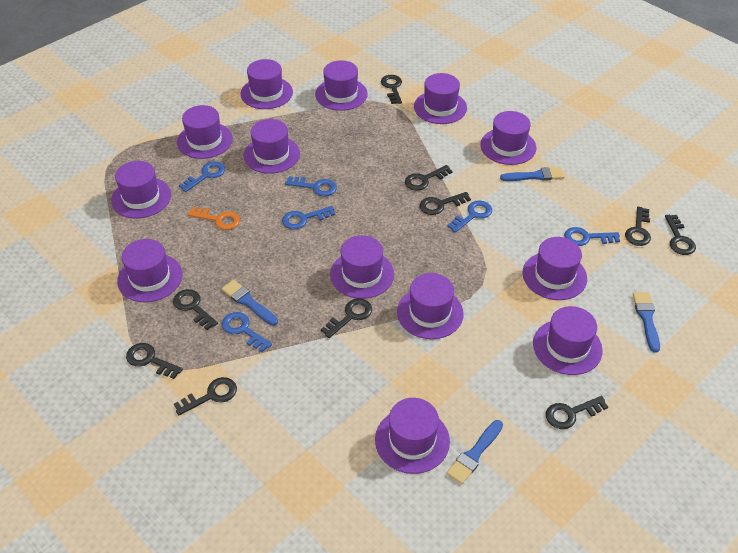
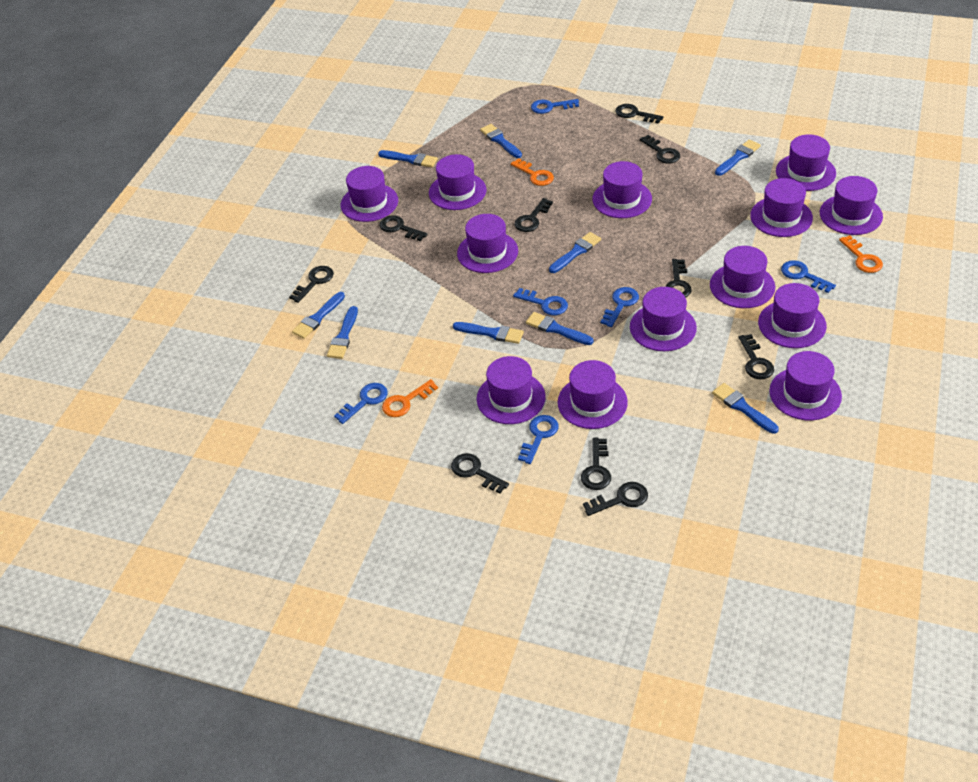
blue brush: 4 -> 9
orange key: 1 -> 3

